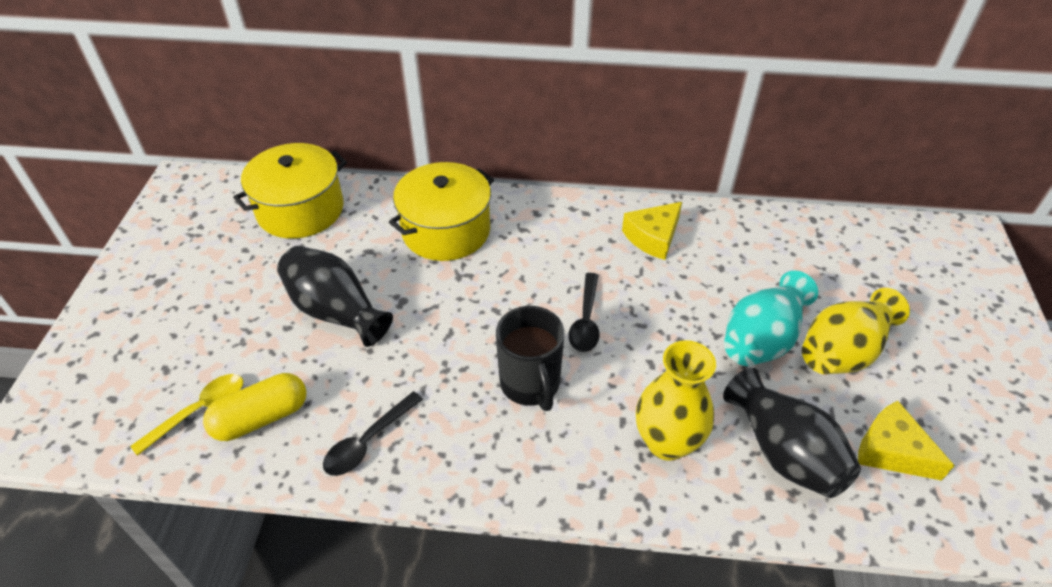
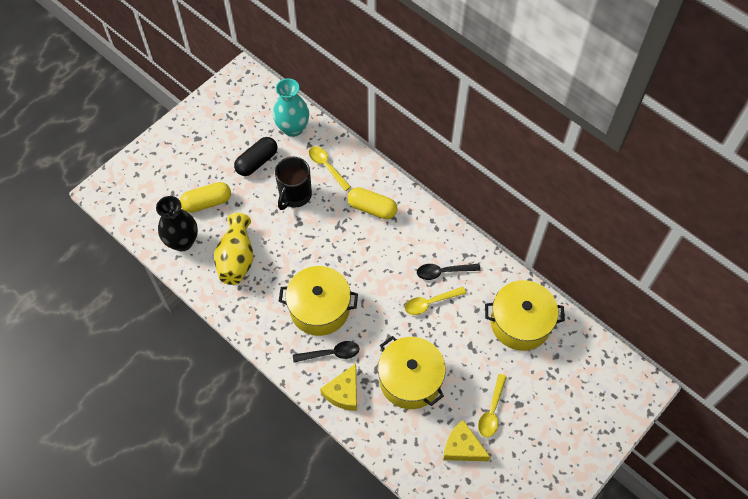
black capsule: 0 -> 1
black vase: 2 -> 1
yellow capsule: 1 -> 2
yellow pot: 2 -> 3
yellow spoon: 1 -> 3
yellow vase: 2 -> 1

